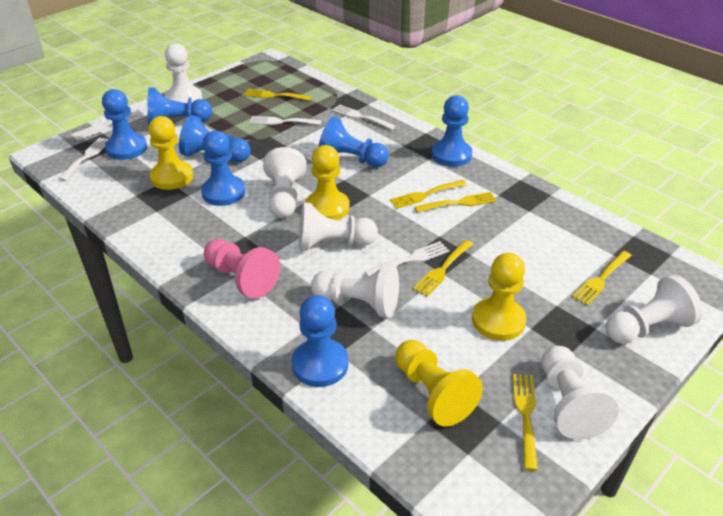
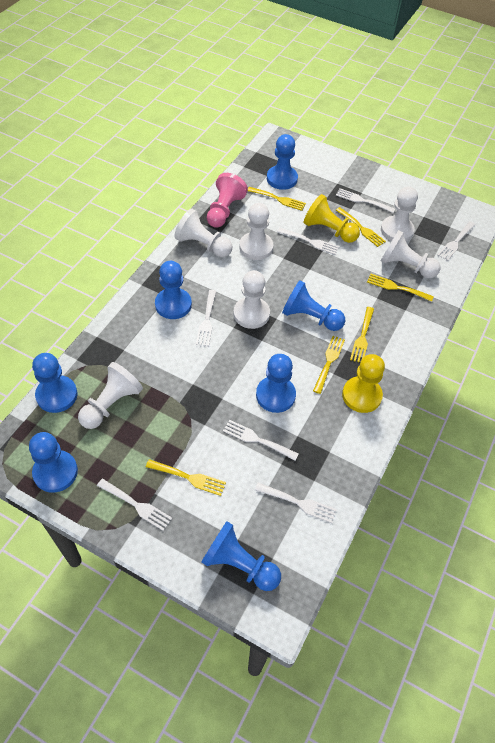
white fork: 5 -> 7
yellow pawn: 4 -> 2

